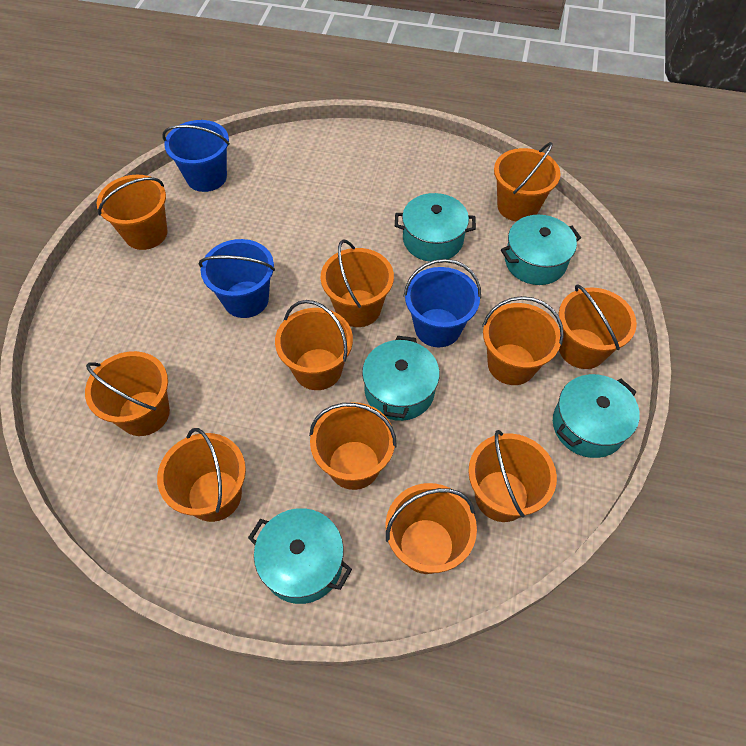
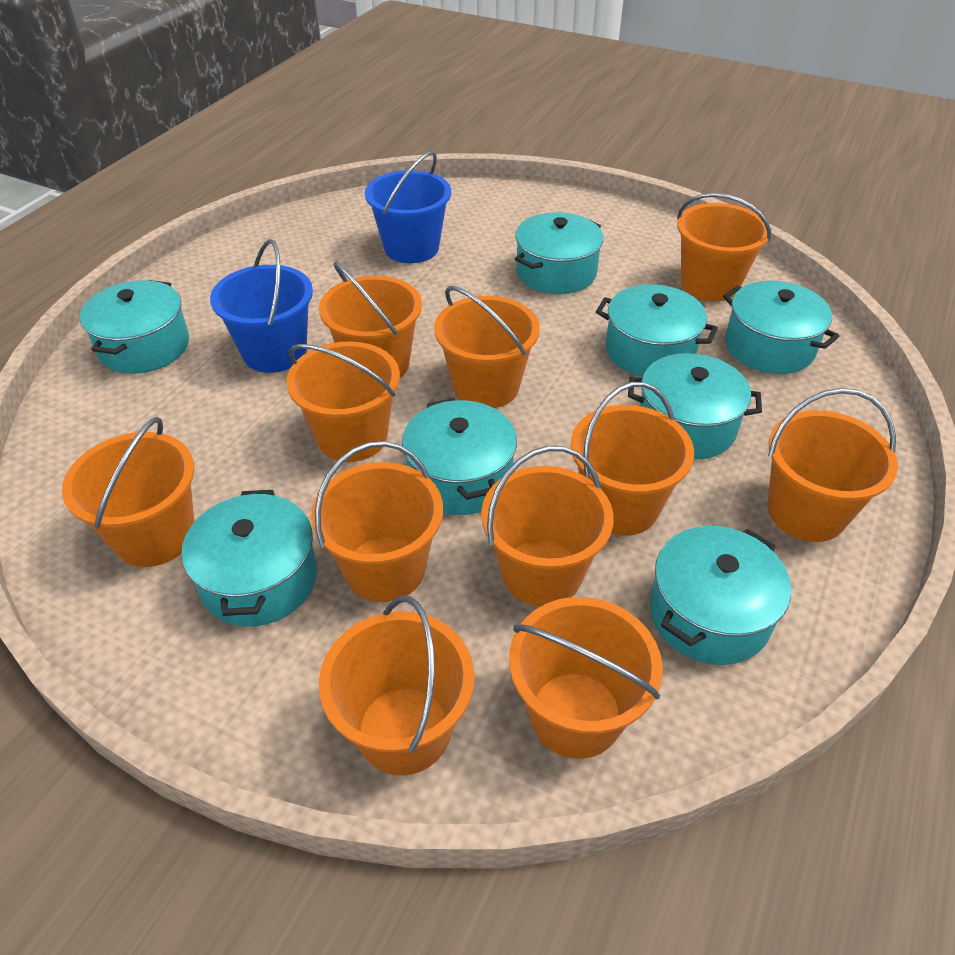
blue bucket: 3 -> 2
turquoise pot: 5 -> 8

